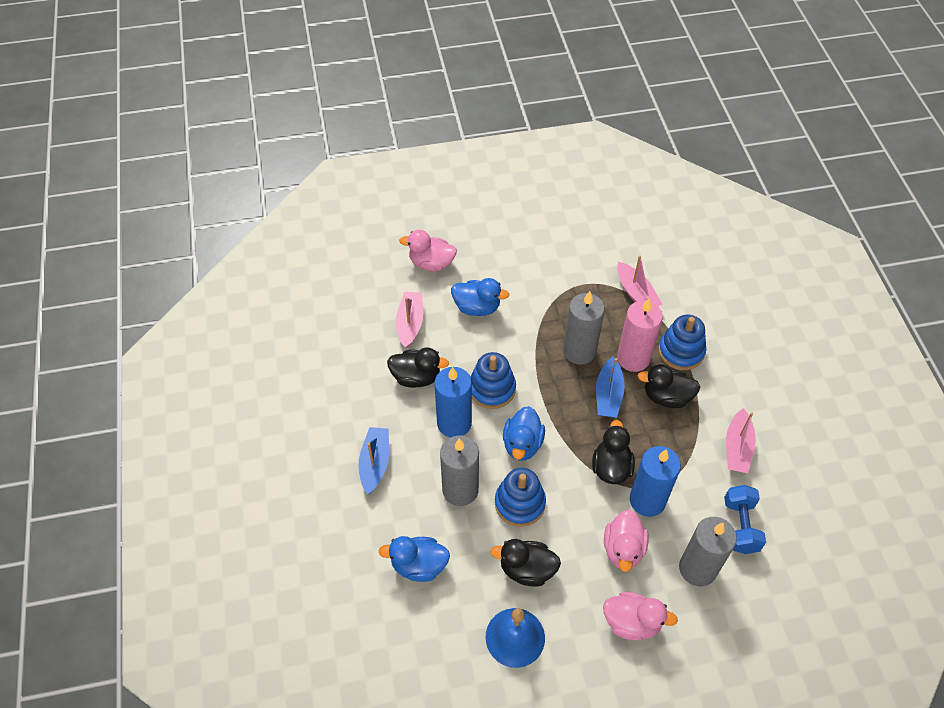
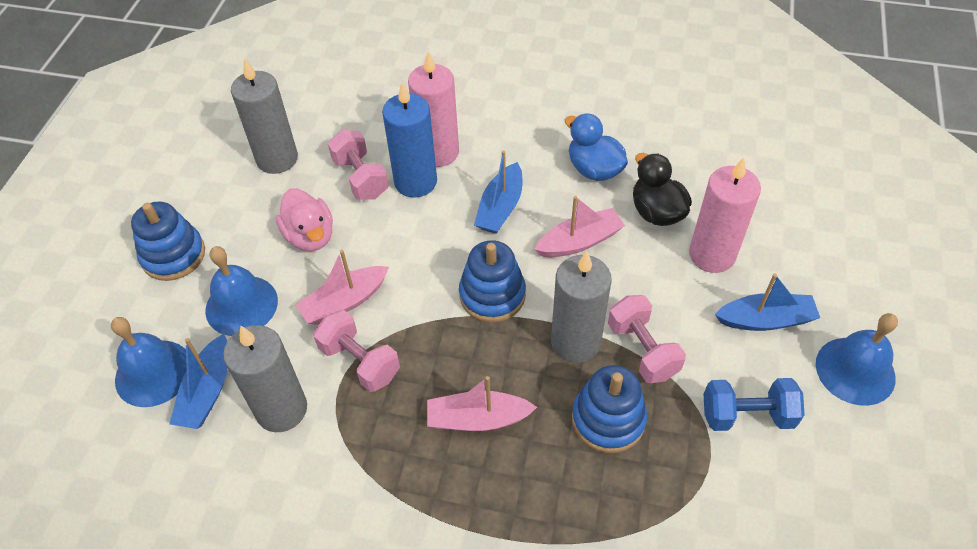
black duck: 4 -> 1
blue bell: 1 -> 3
blue boat: 2 -> 3
blue candle: 2 -> 1
blue duck: 3 -> 1
pink candle: 1 -> 2
pink duck: 3 -> 1
pink dumbbell: 0 -> 3

